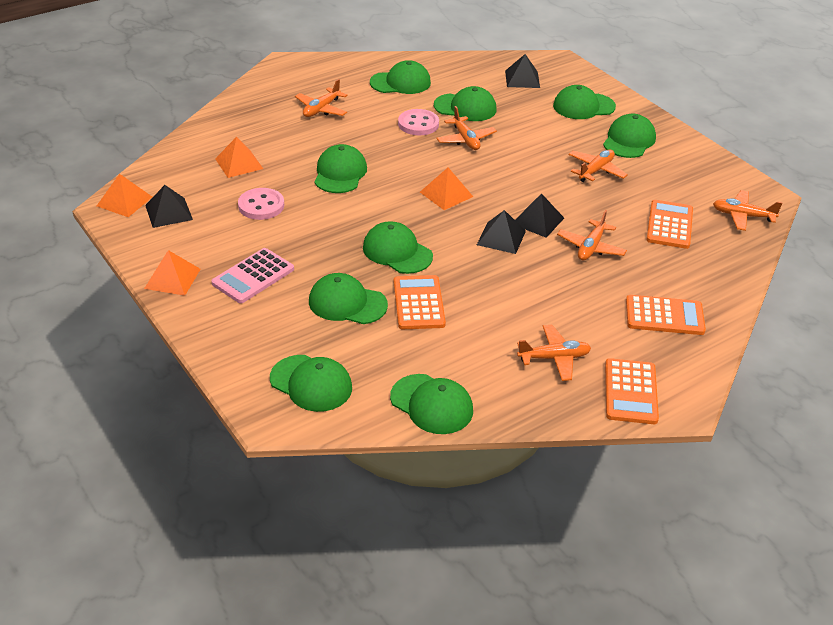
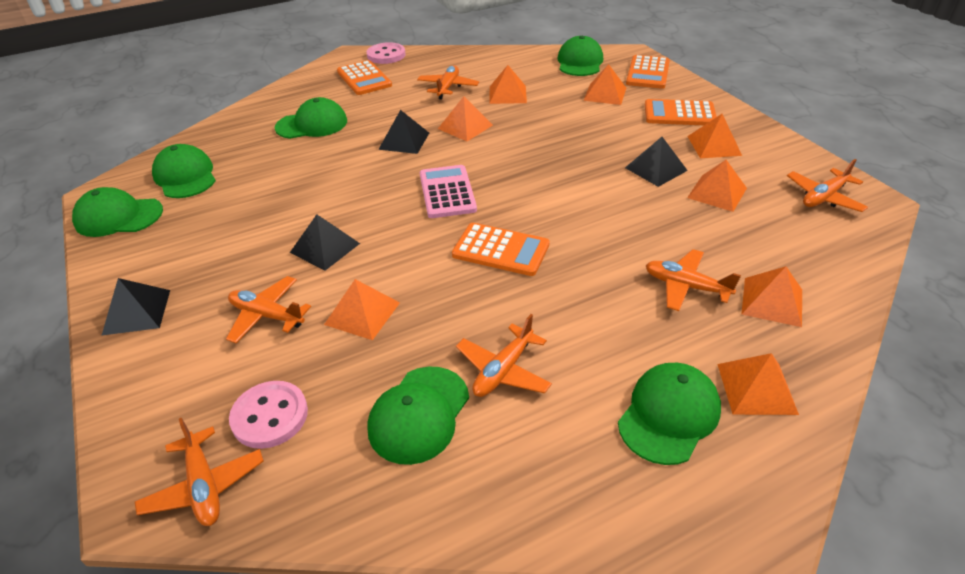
green cap: 9 -> 6
orange pyramid: 4 -> 8

